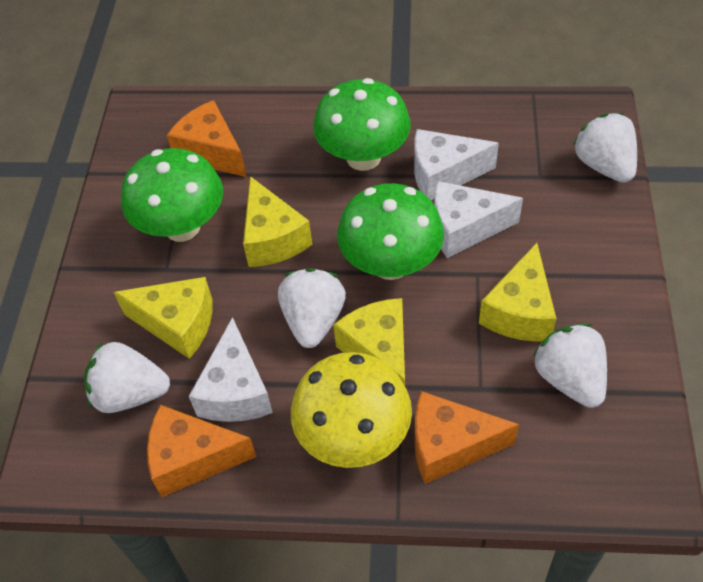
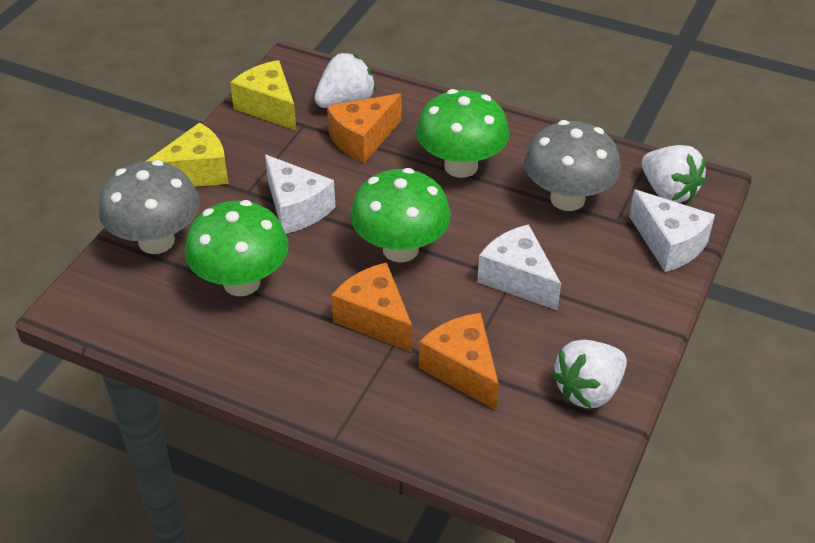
grey mushroom: 0 -> 2
white strawberry: 4 -> 3
yellow cheese: 4 -> 2
yellow mushroom: 1 -> 0

